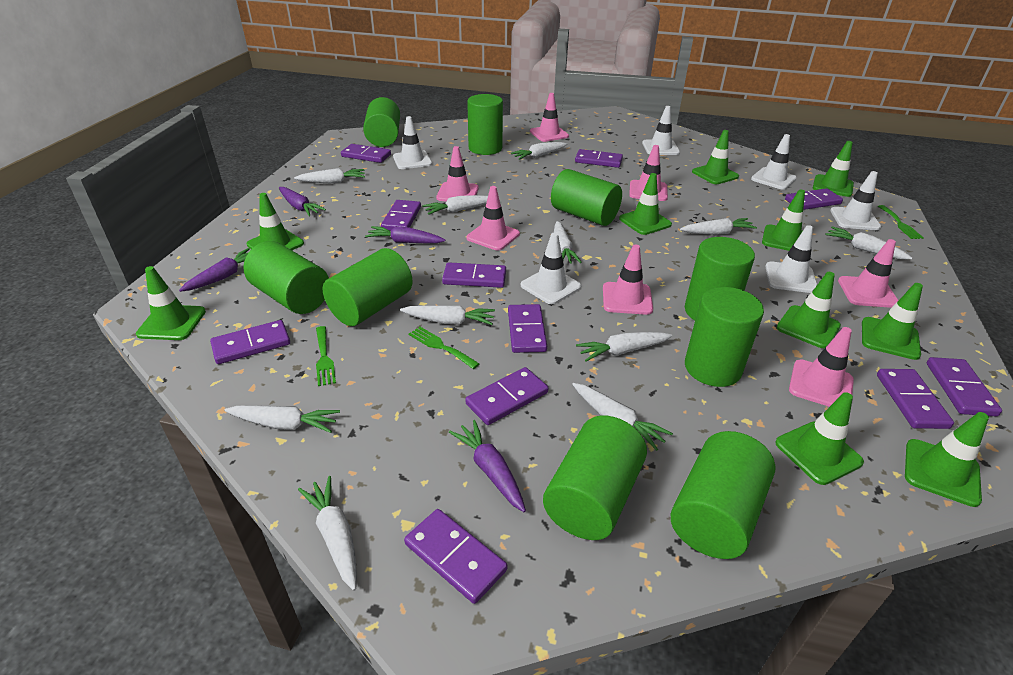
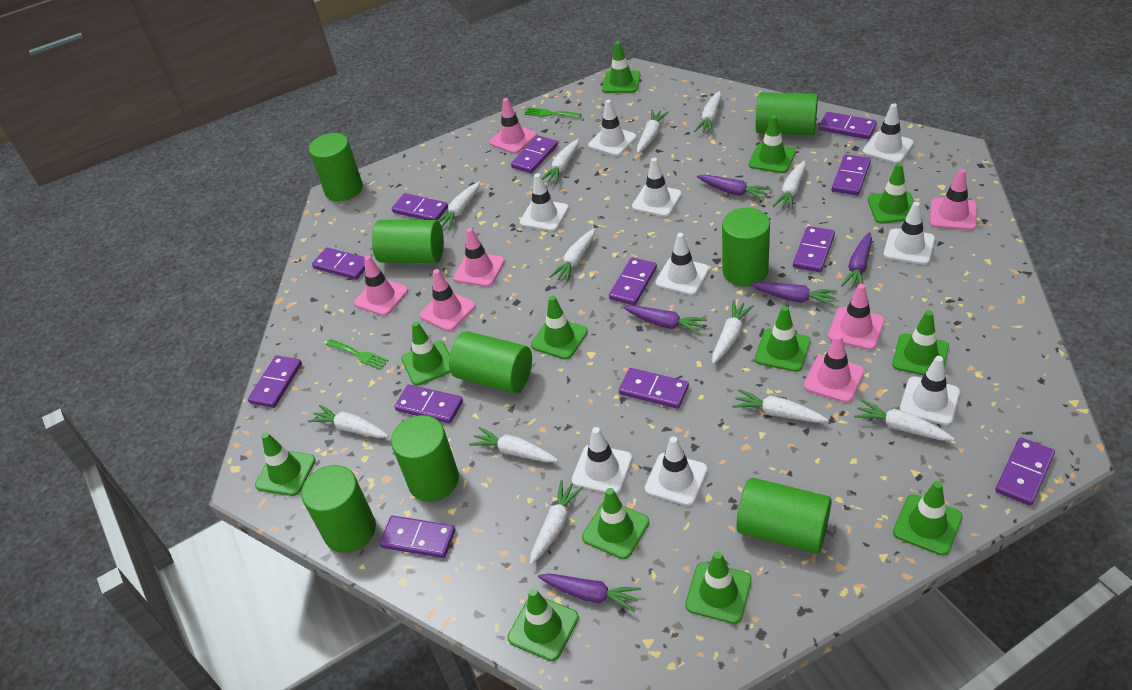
green cylinder: 9 -> 8
green fork: 3 -> 2
green traffic cone: 10 -> 12
purple carrot: 4 -> 5
purple domino: 11 -> 12
white carrot: 11 -> 12
white traffic cone: 6 -> 9

